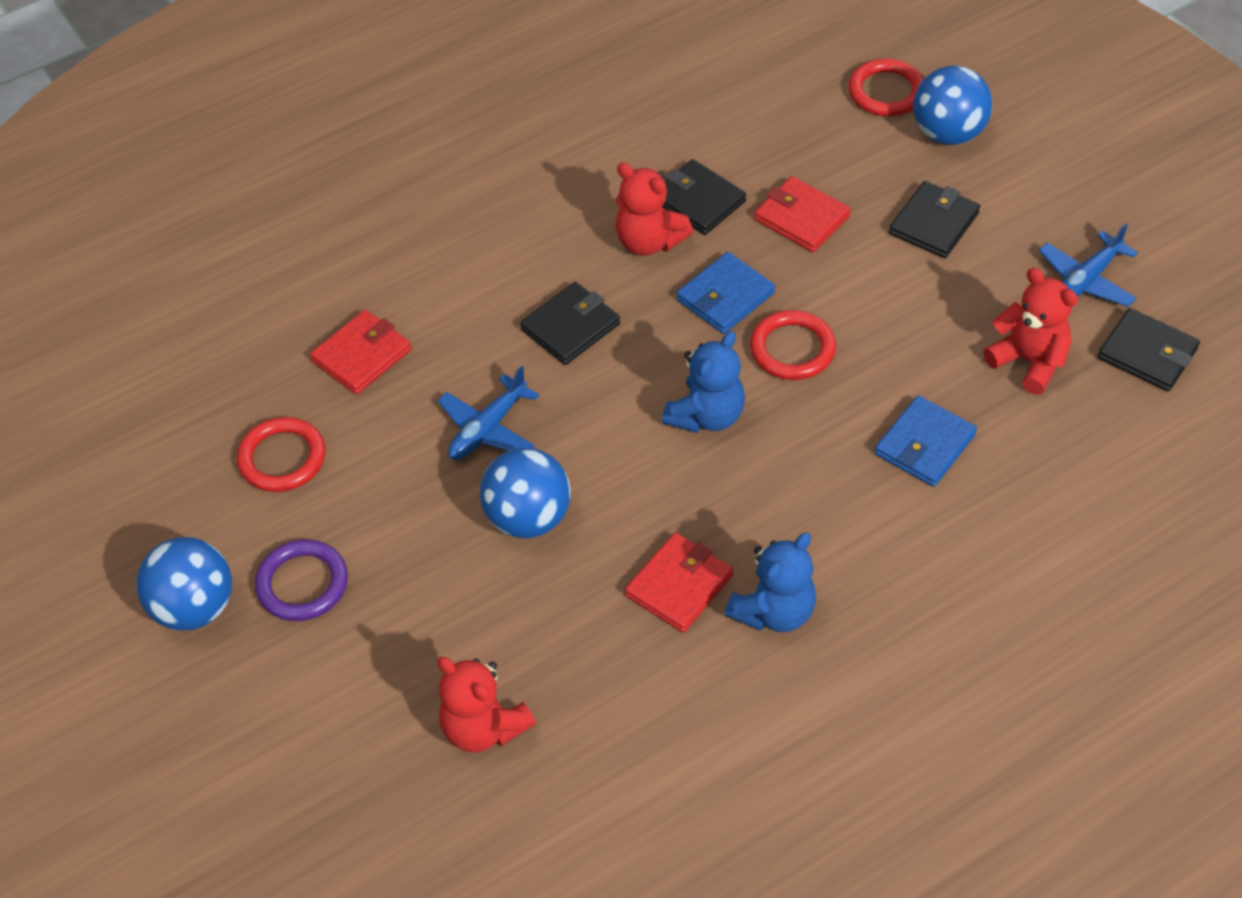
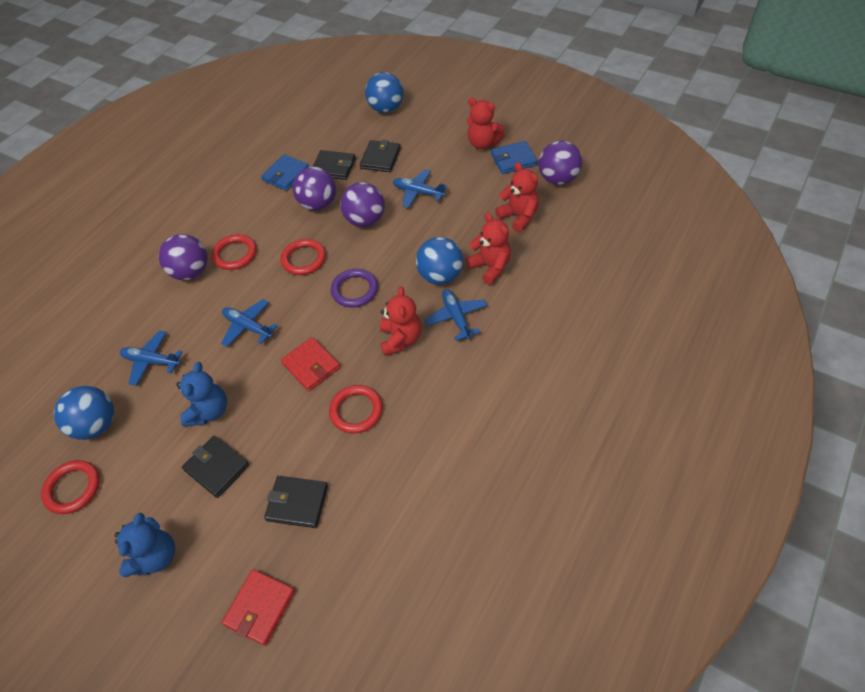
blue plane: 2 -> 4
purple ball: 0 -> 4
red ring: 3 -> 4
red teddy bear: 3 -> 4
red wallet: 3 -> 2

